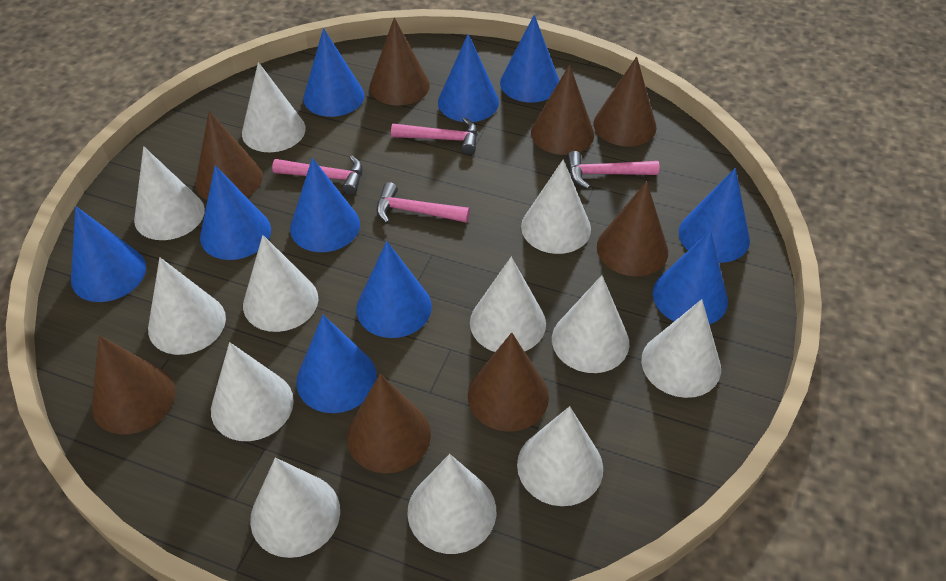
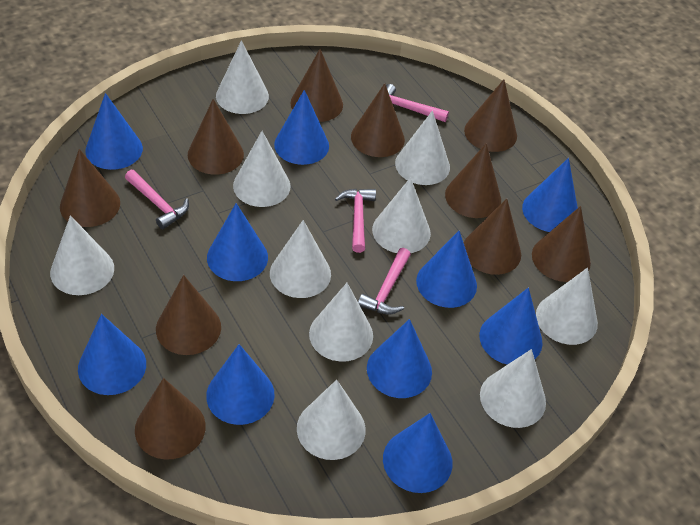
brown cone: 8 -> 10
white cone: 12 -> 10

